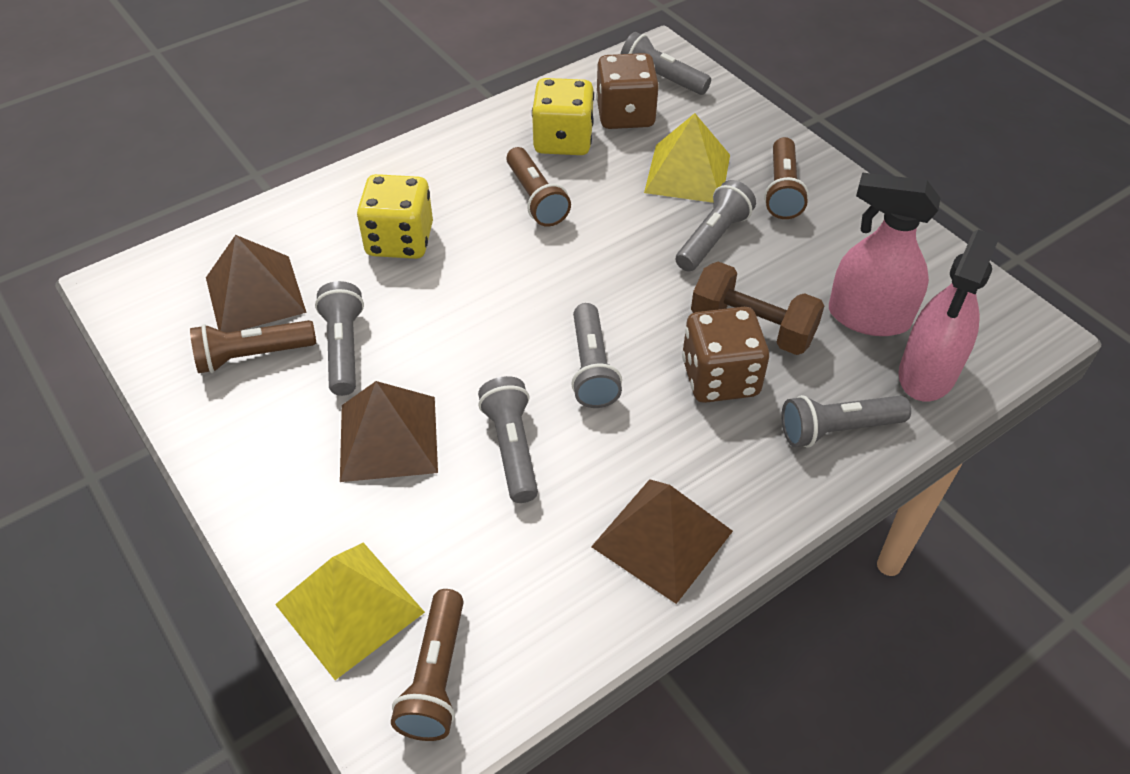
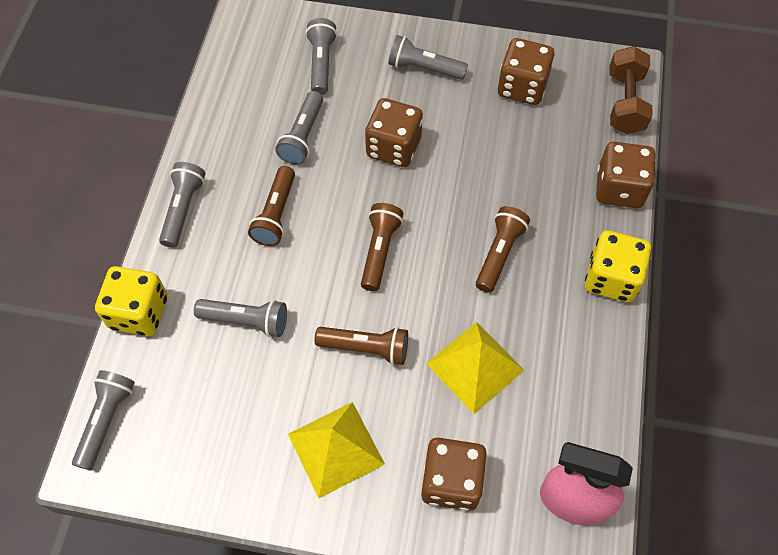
brown dice: 2 -> 4
brown pyramid: 3 -> 0
pink spray bottle: 2 -> 1

